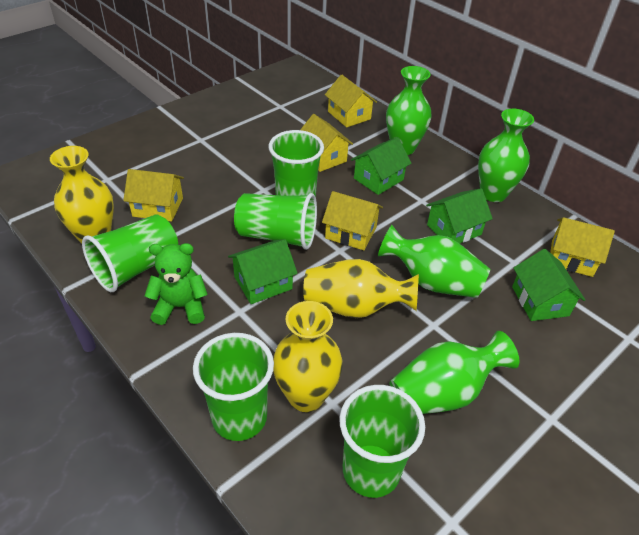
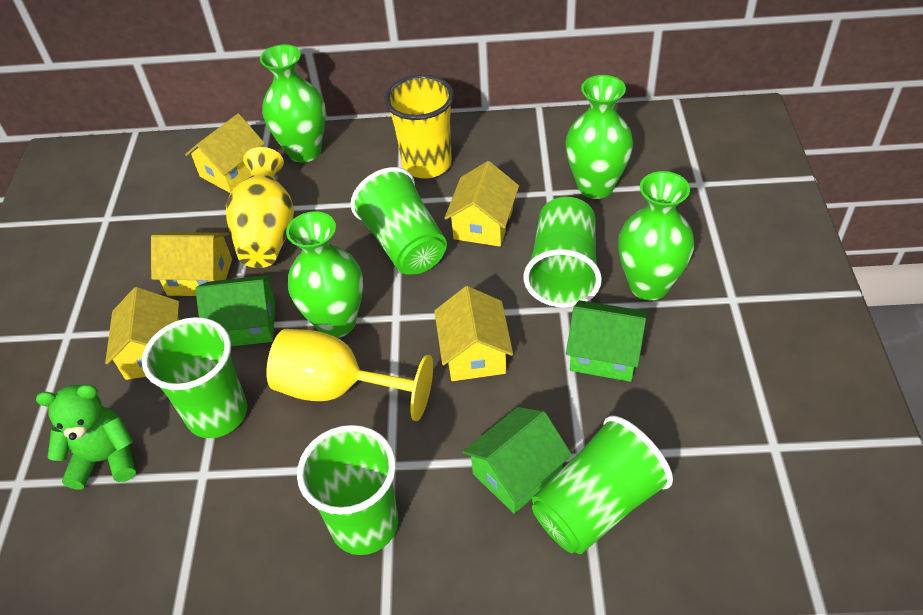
green house: 4 -> 3
yellow cup: 0 -> 1
yellow goblet: 0 -> 1
yellow vase: 3 -> 1

